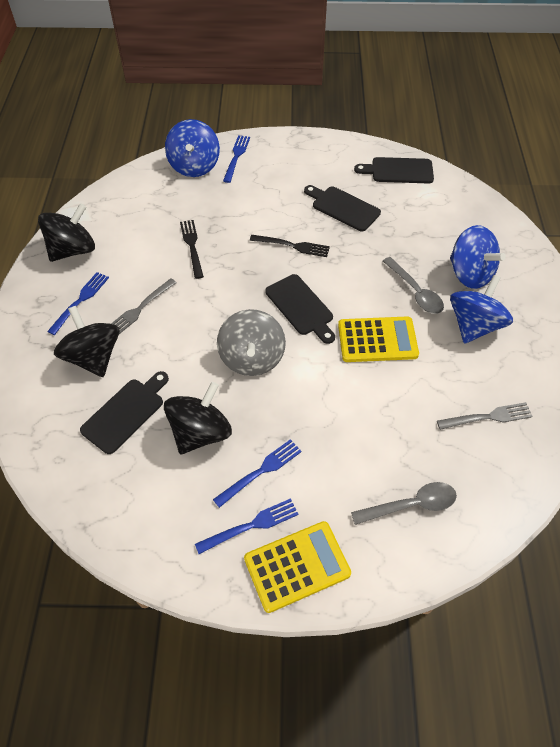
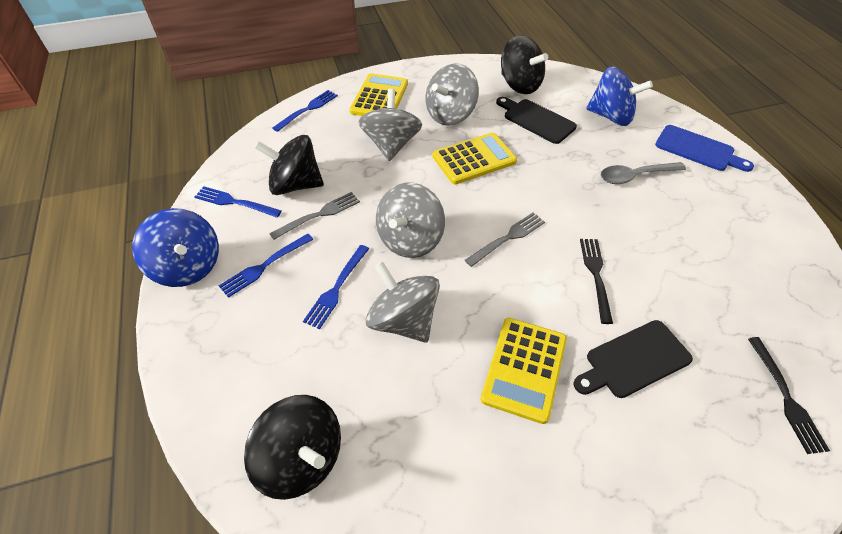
black cutting board: 4 -> 2
blue cutting board: 0 -> 1
blue spinning top: 3 -> 2
grey spinning top: 1 -> 4
grey spoon: 2 -> 1
yellow calculator: 2 -> 3

